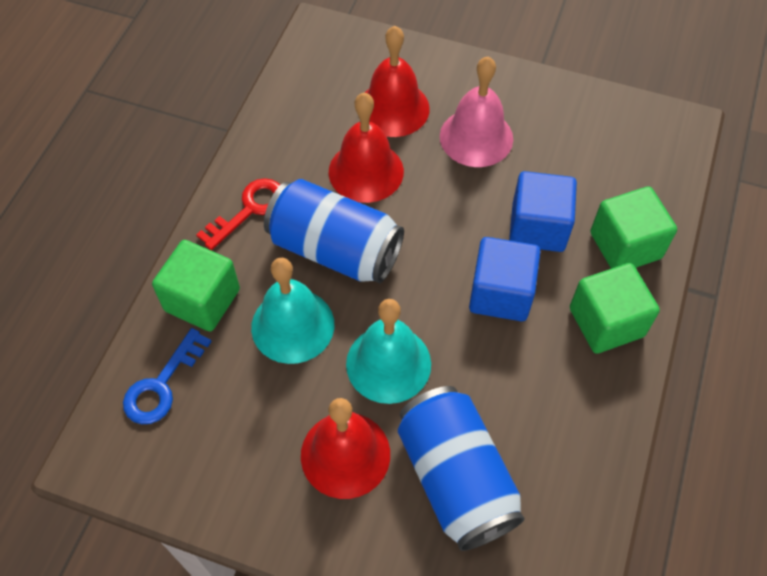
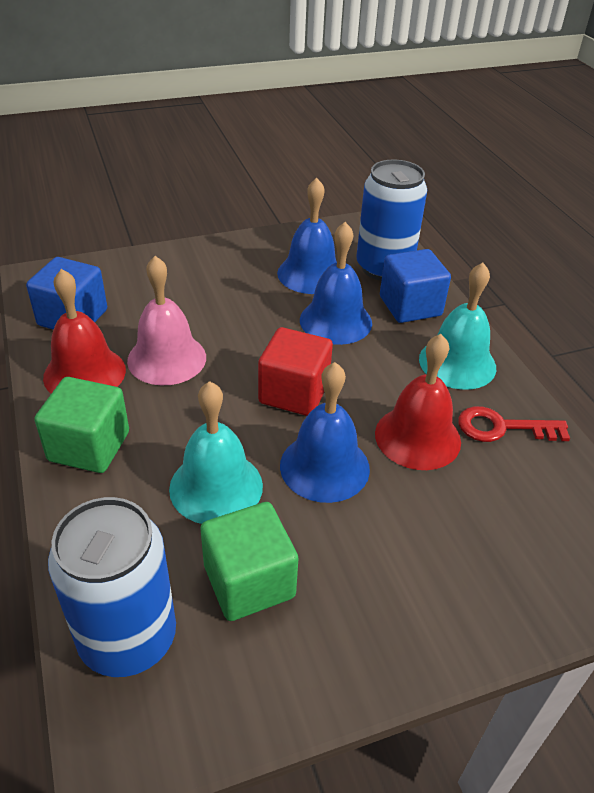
blue bell: 0 -> 3
blue key: 1 -> 0
green cube: 3 -> 2
red bell: 3 -> 2
red cube: 0 -> 1

